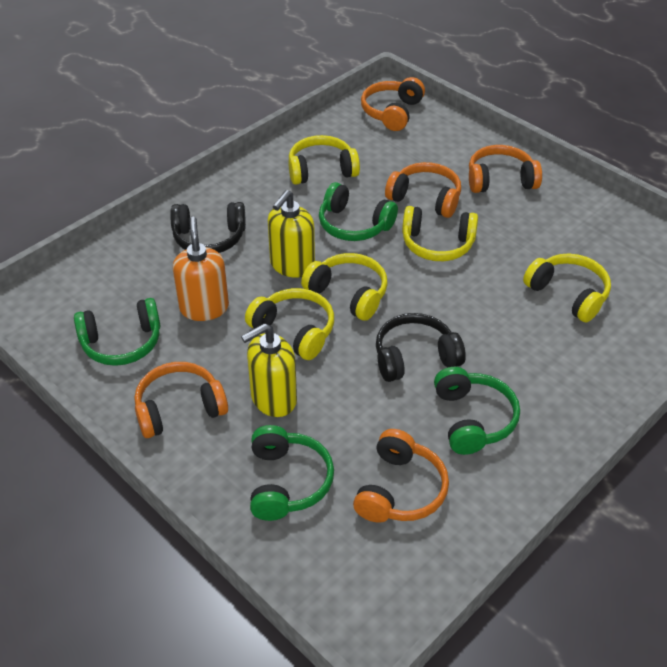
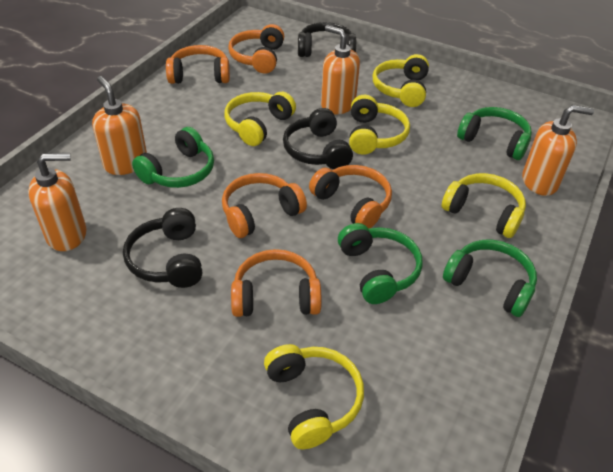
black headphones: 2 -> 3
orange soap dispenser: 1 -> 4
yellow soap dispenser: 2 -> 0

